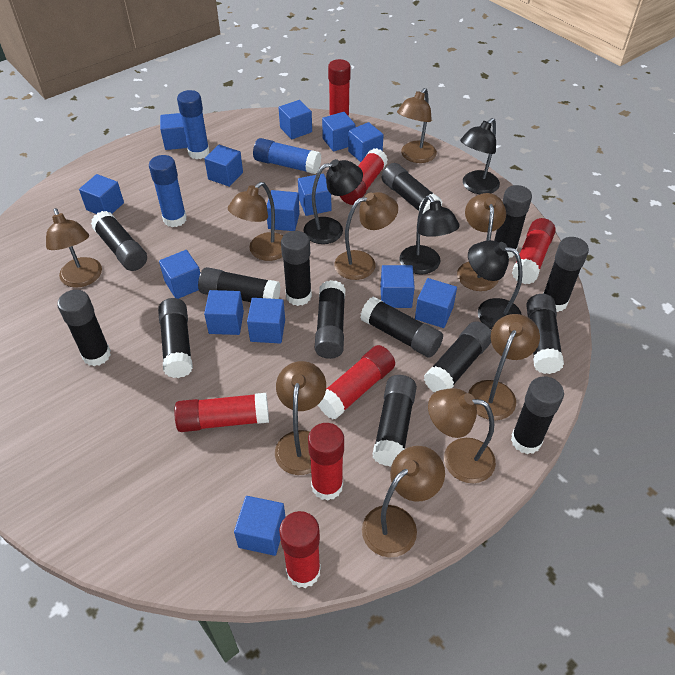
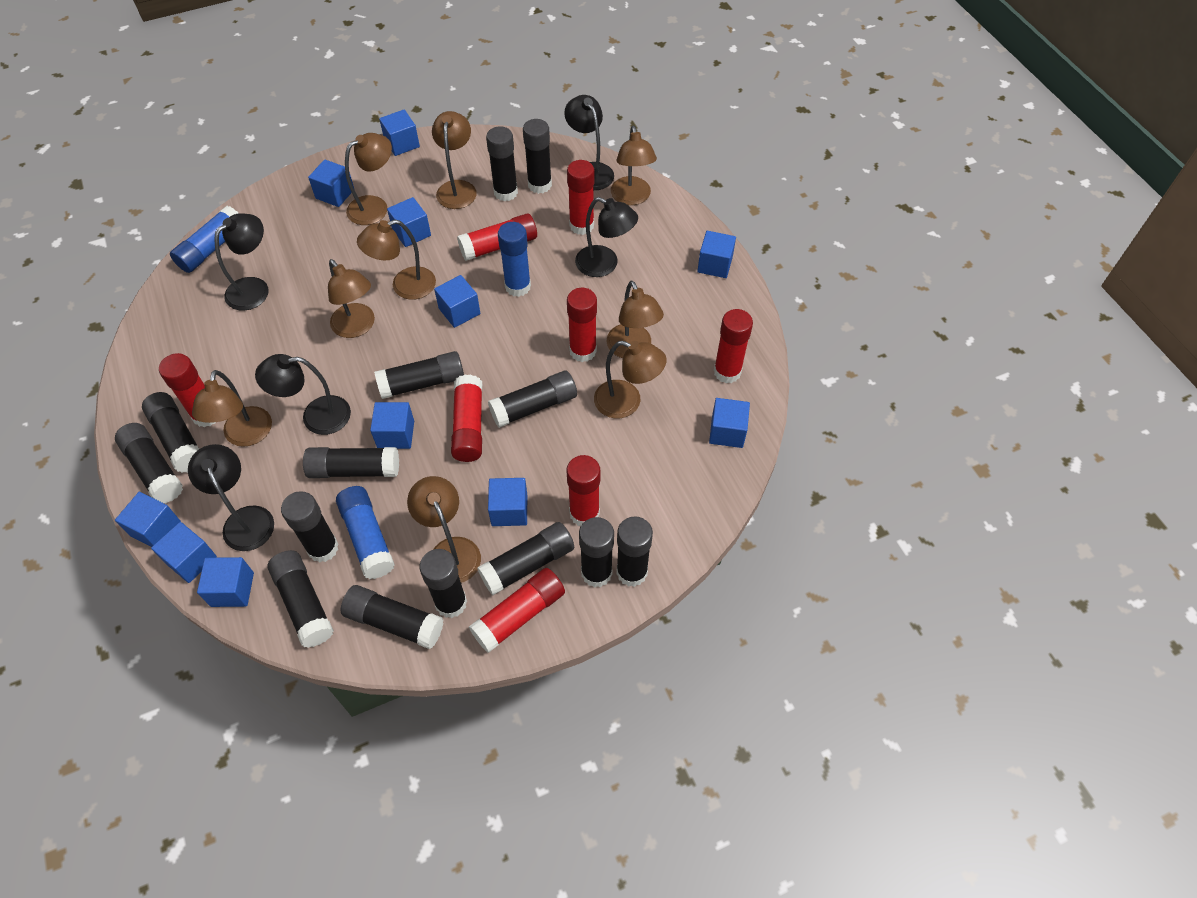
black lamp: 4 -> 5
blue cube: 14 -> 11
red glue stick: 7 -> 8

